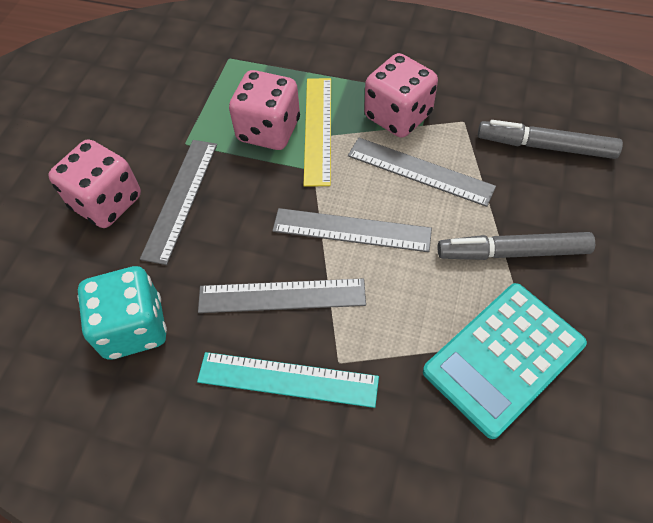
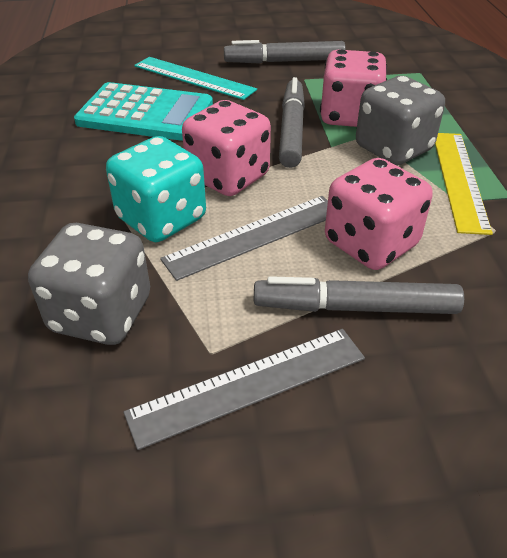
grey dice: 0 -> 2
grey marker: 2 -> 3
grey ruler: 4 -> 2

